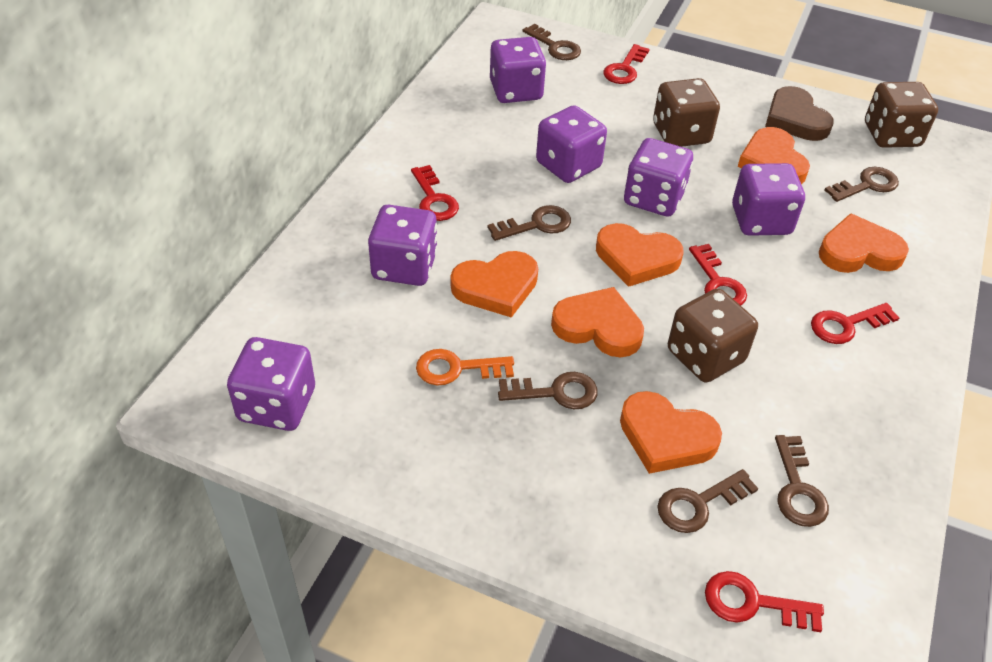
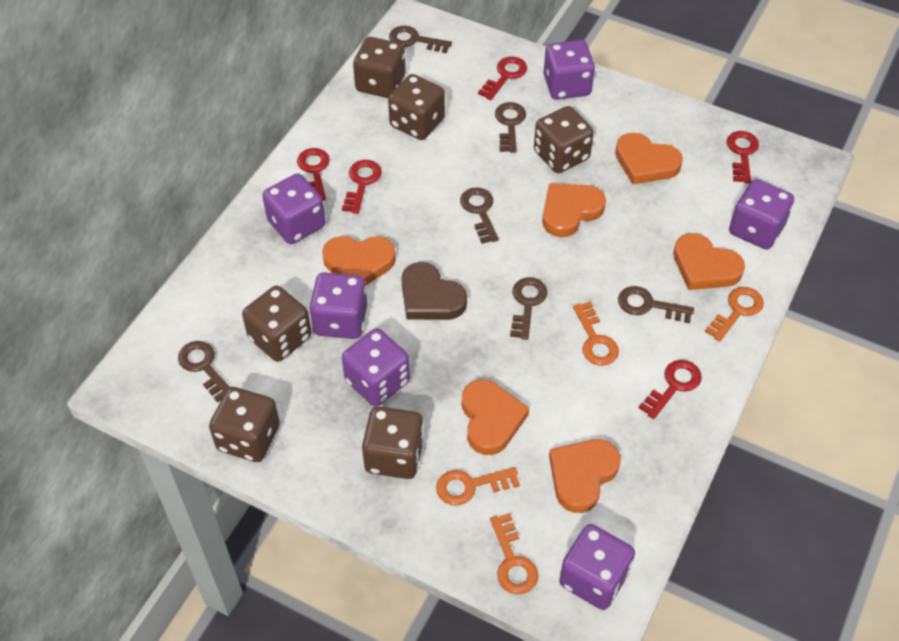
brown dice: 3 -> 6
orange key: 1 -> 4

